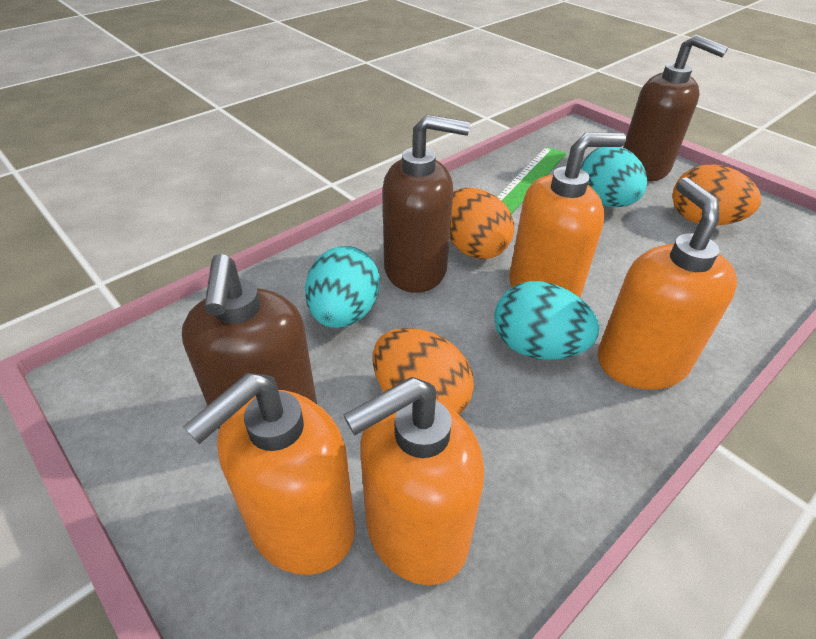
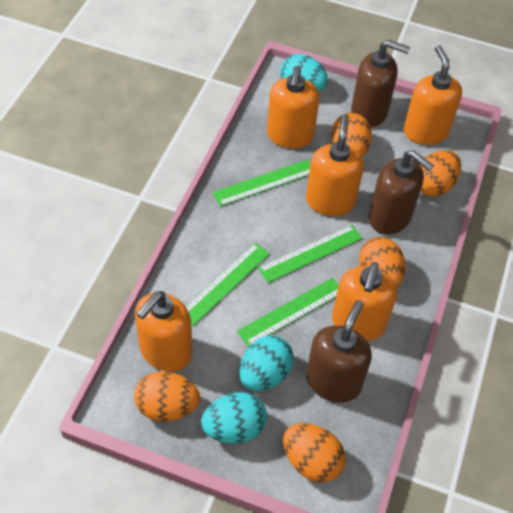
green ruler: 1 -> 4
orange egg: 3 -> 5
orange soap dispenser: 4 -> 5

